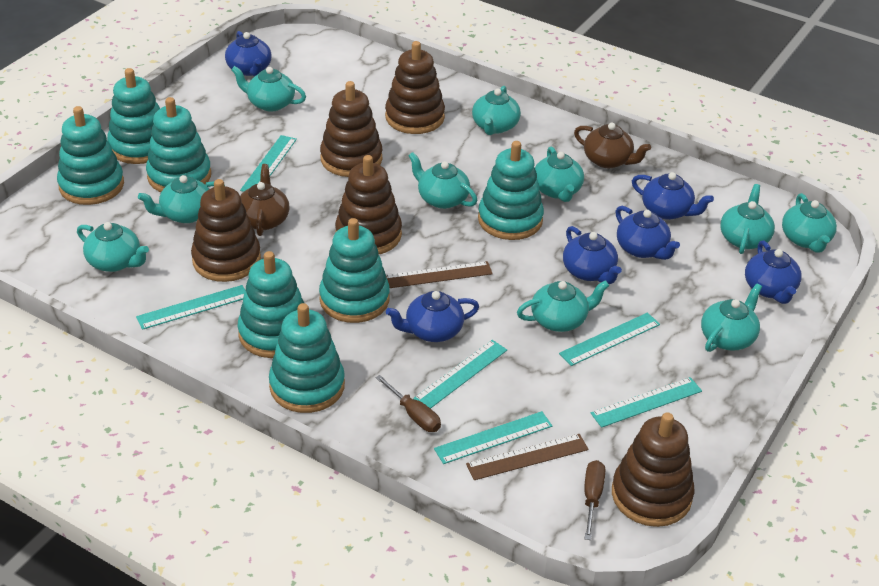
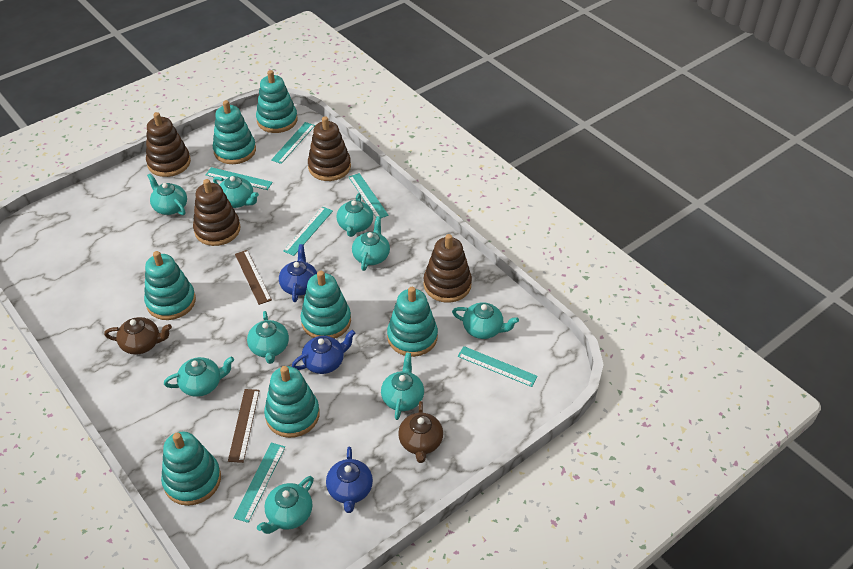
blue teapot: 6 -> 3
brown screwdriver: 2 -> 0
brown stacking toy: 5 -> 4
turquoise teapot: 10 -> 9

